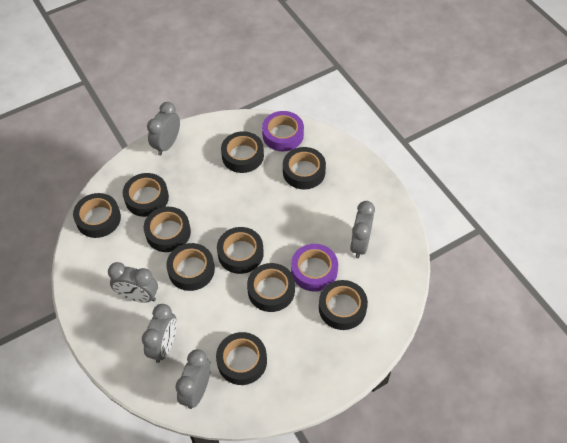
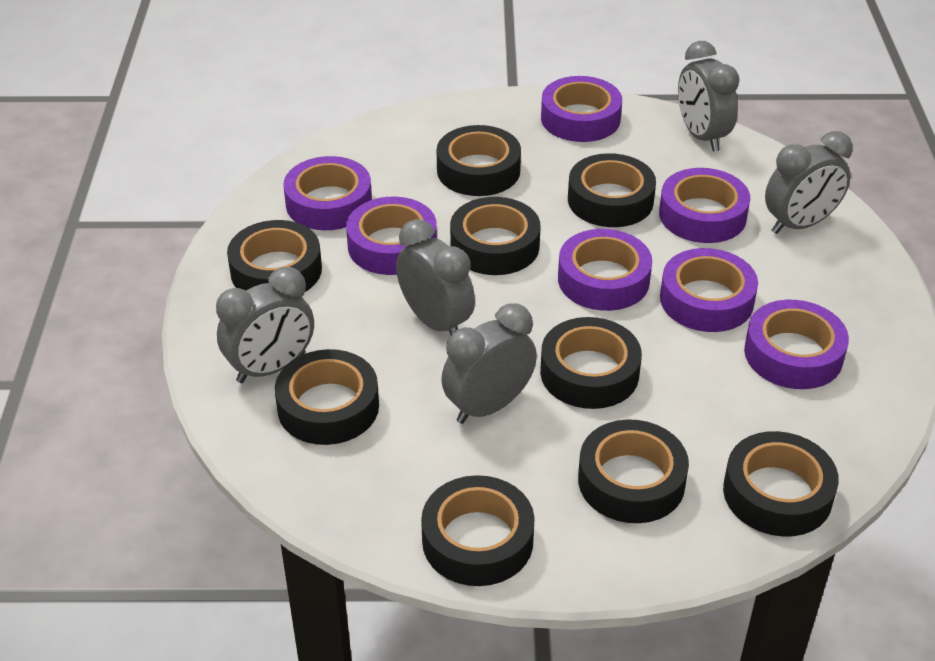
black tape: 10 -> 9
purple tape: 2 -> 7

